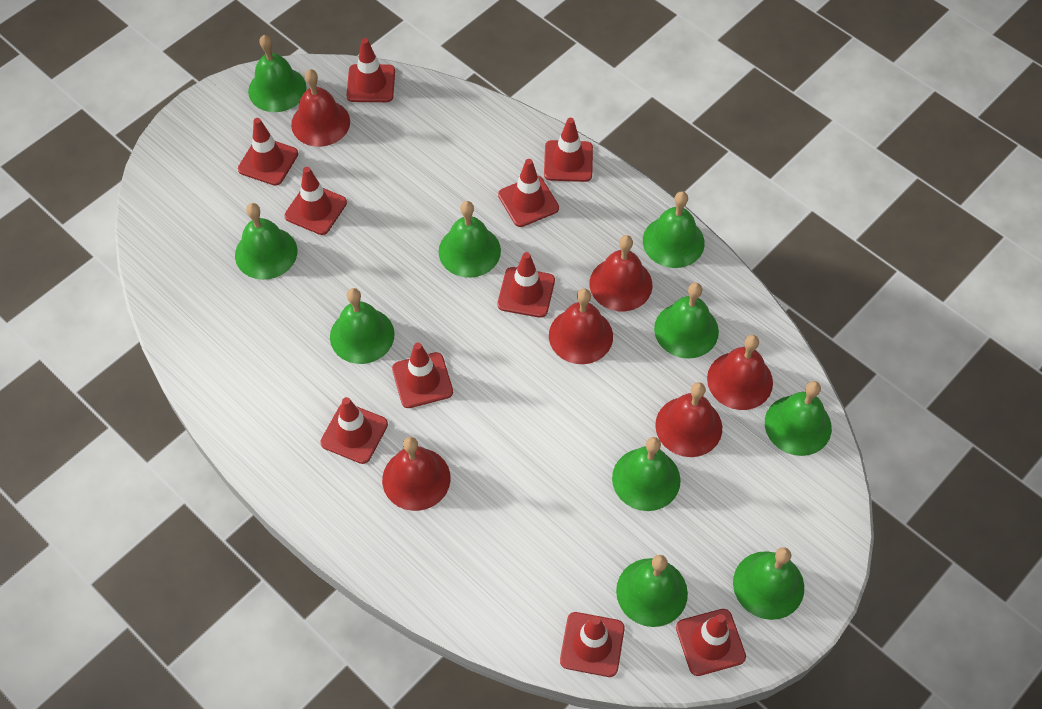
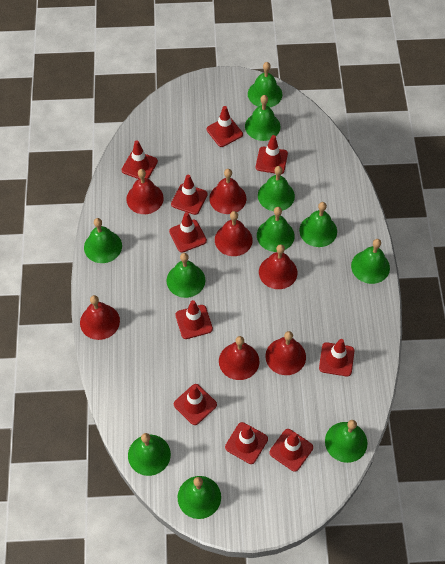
green bell: 10 -> 11
red bell: 6 -> 7

